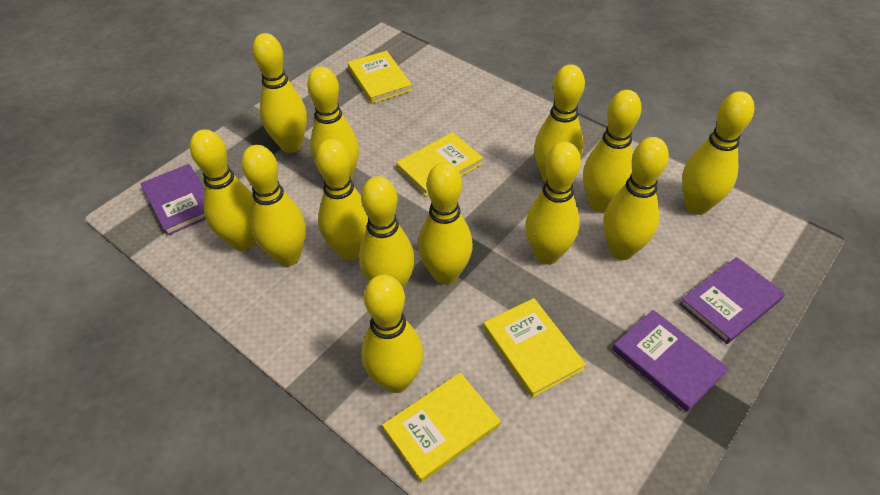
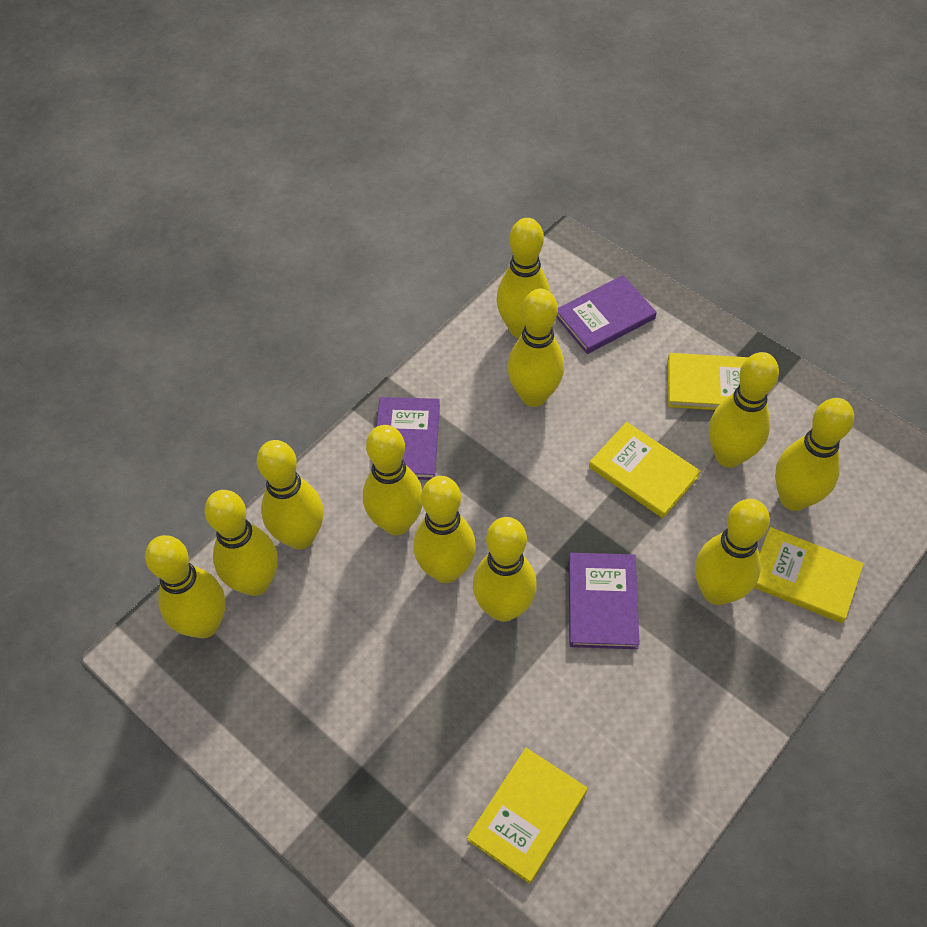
yellow bowling pin: 13 -> 11

